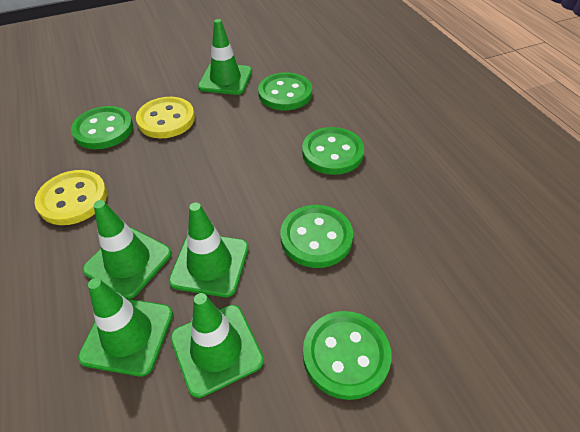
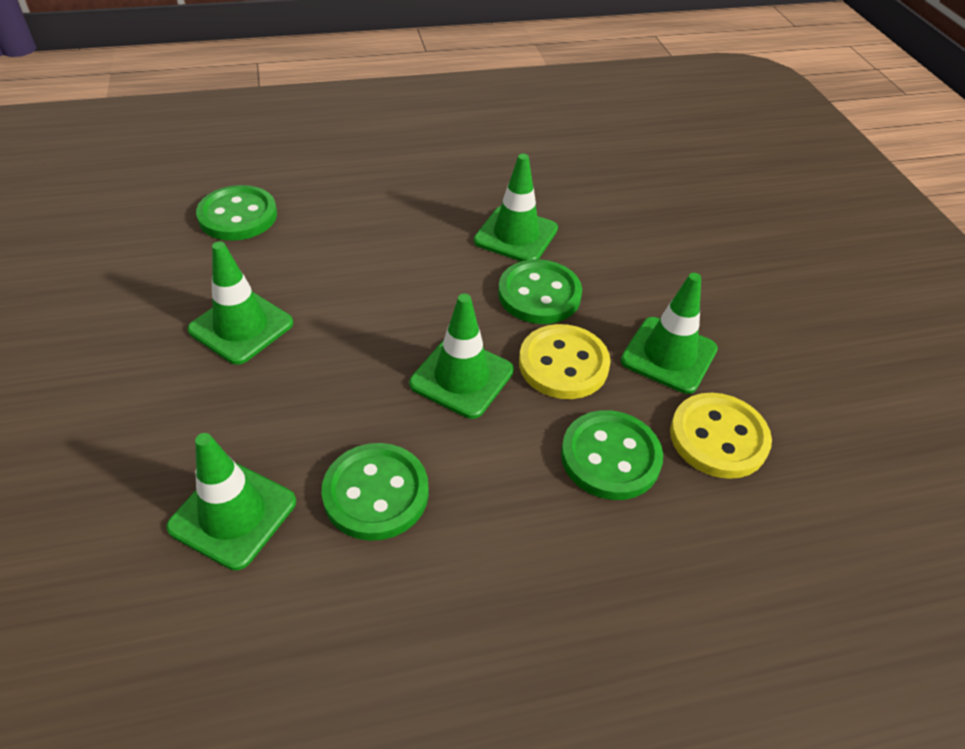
green button: 5 -> 4

